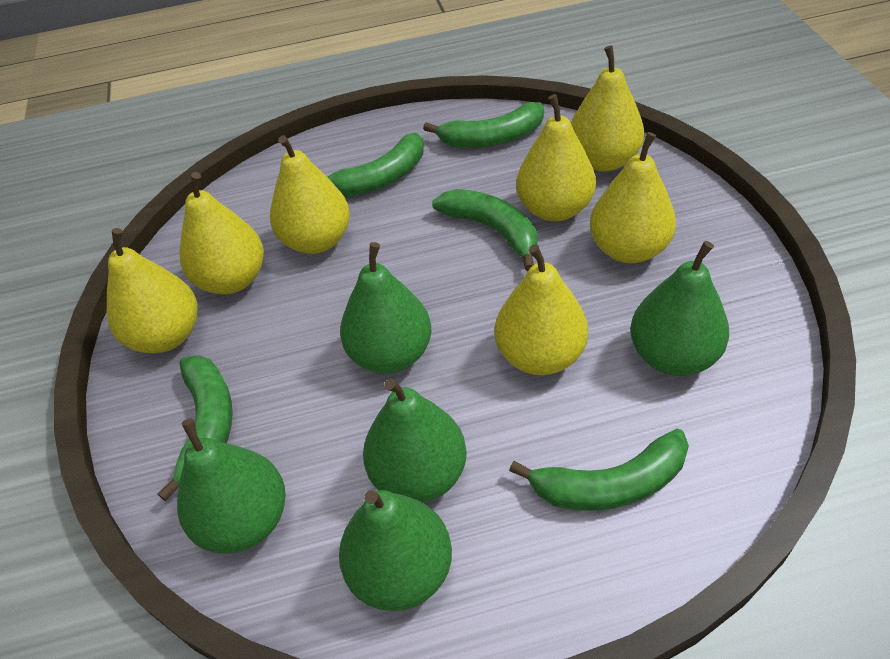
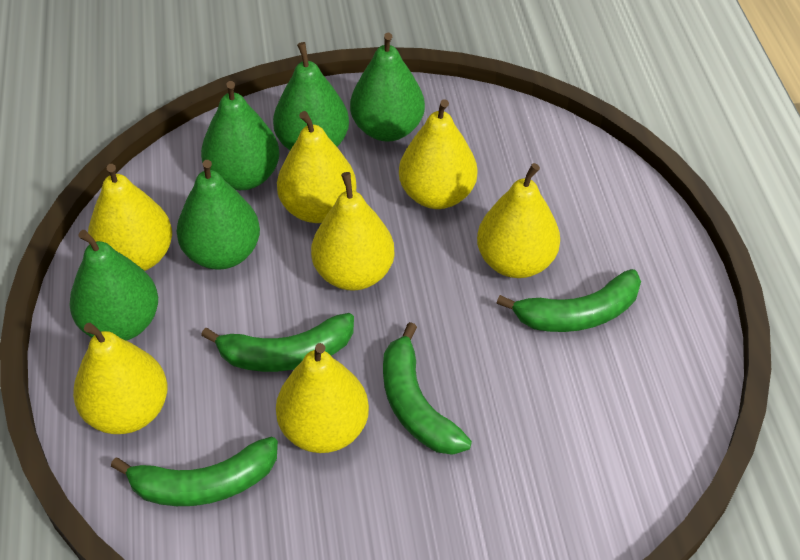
green banana: 5 -> 4

